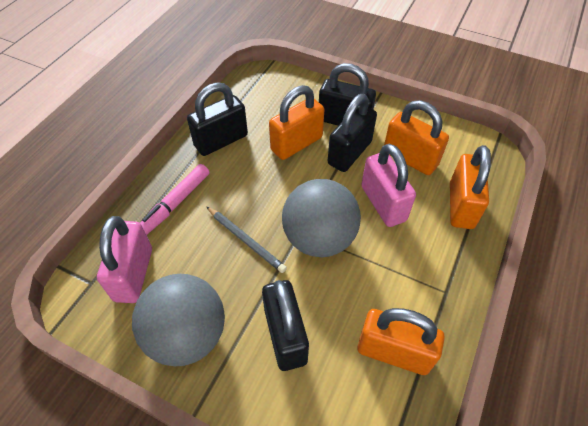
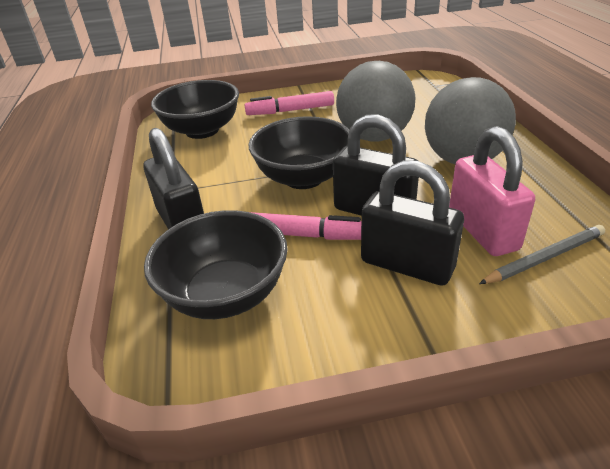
black bowl: 0 -> 3
black padlock: 4 -> 3
orange padlock: 4 -> 0
pink marker: 1 -> 2
pink padlock: 2 -> 1

